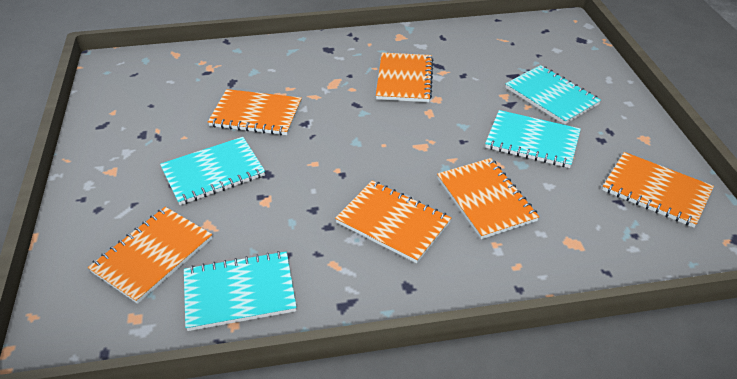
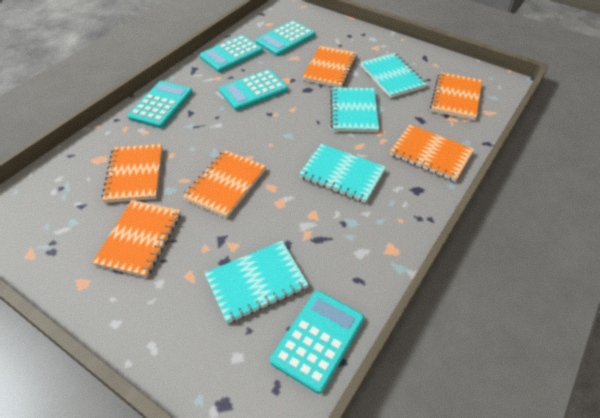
turquoise calculator: 0 -> 5

